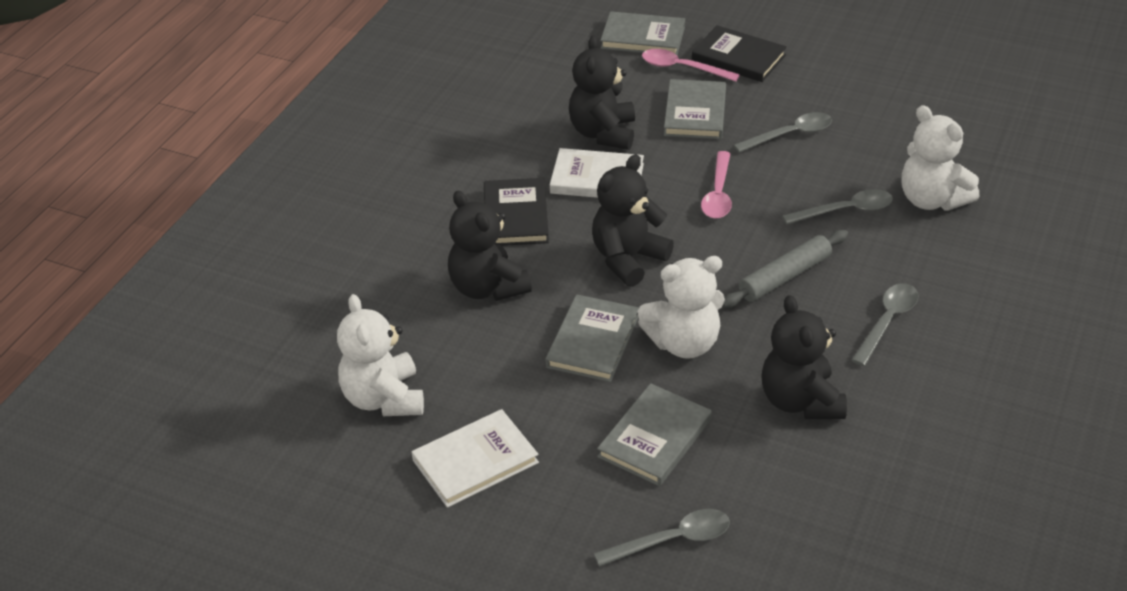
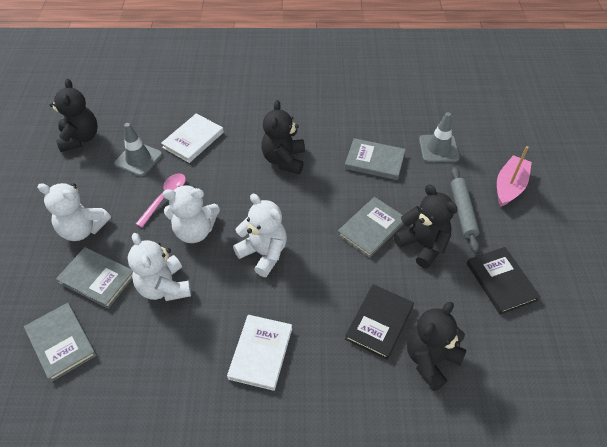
grey spoon: 4 -> 0
grey traffic cone: 0 -> 2
pink boat: 0 -> 1
pink spoon: 2 -> 1
white teddy bear: 3 -> 4

